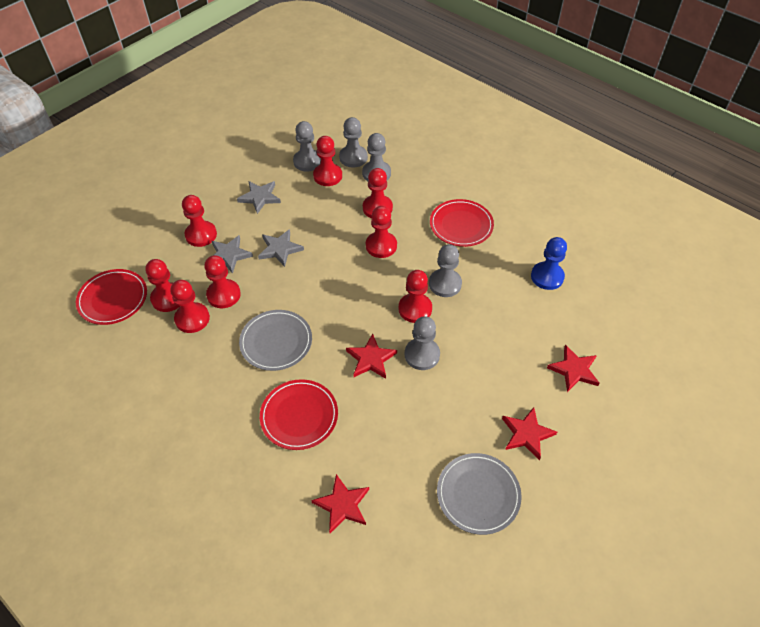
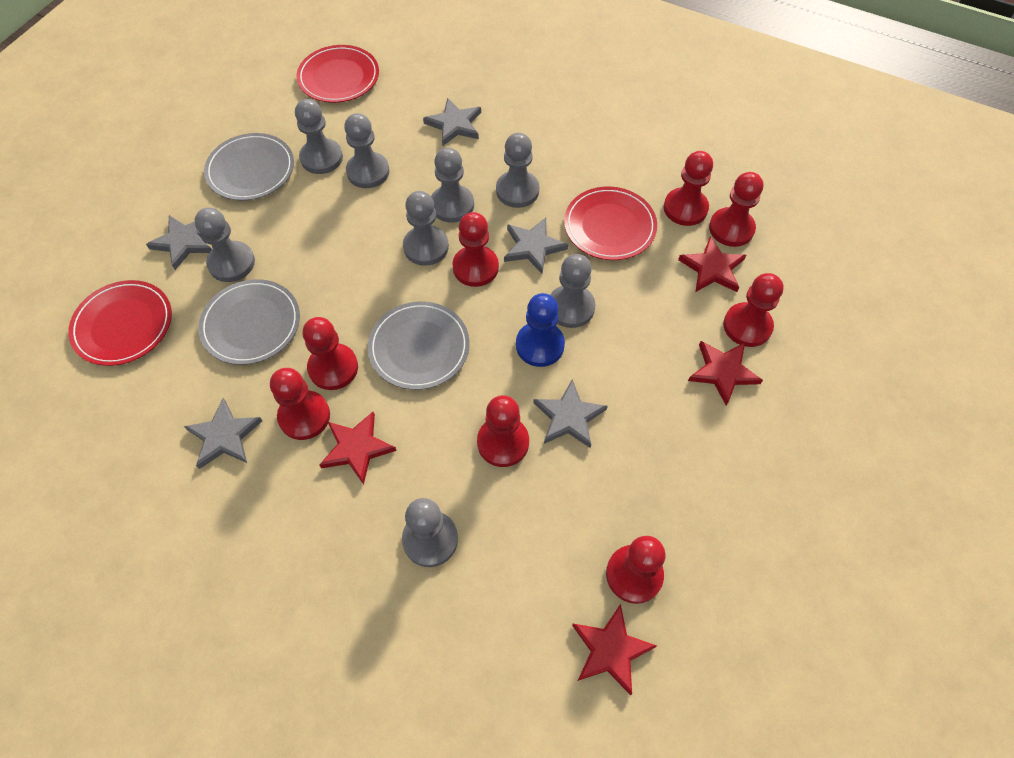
grey pawn: 5 -> 8
grey plate: 2 -> 3
grey star: 3 -> 5

